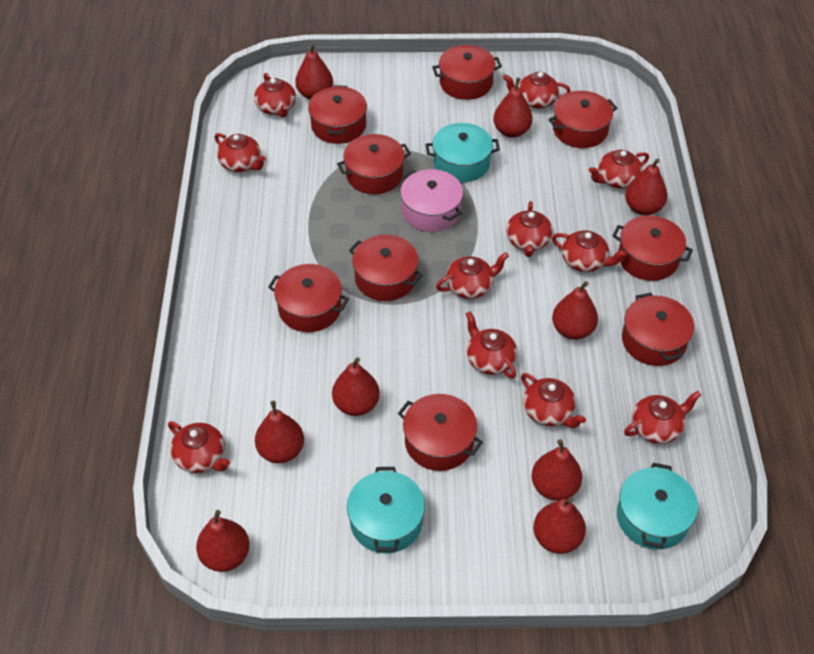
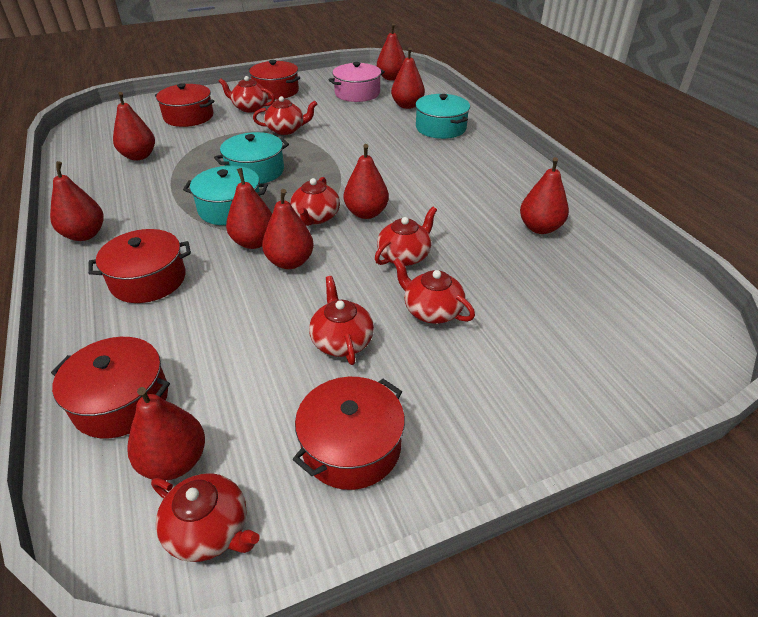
red pot: 9 -> 5
red teapot: 11 -> 7

